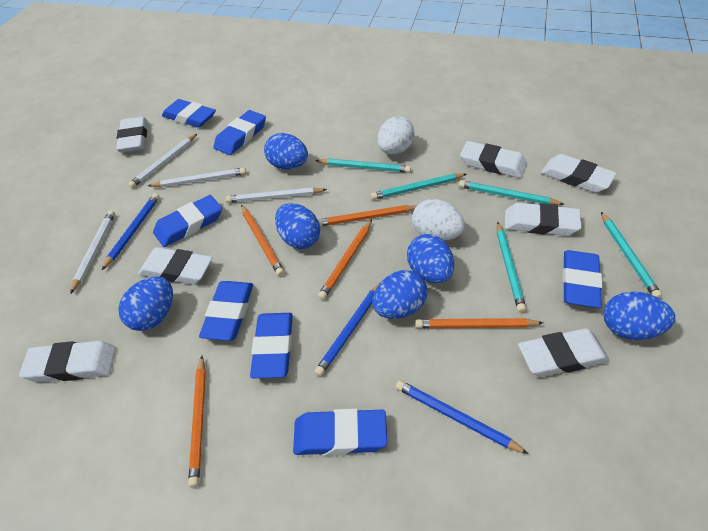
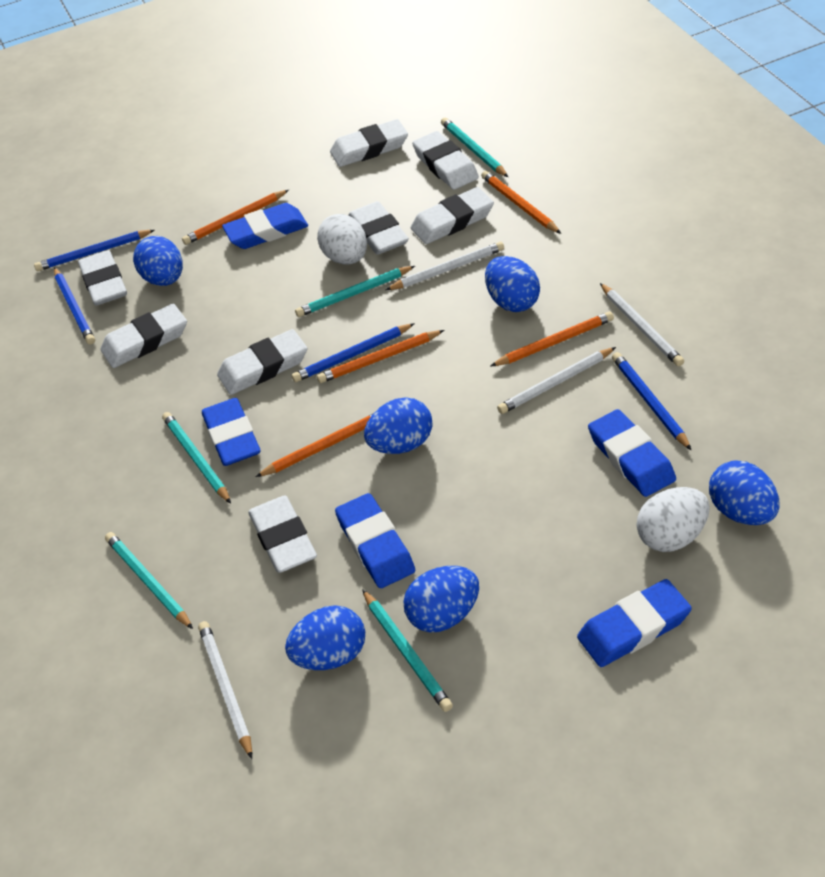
blue eraser: 7 -> 5
blue pencil: 3 -> 4
white eraser: 7 -> 8

